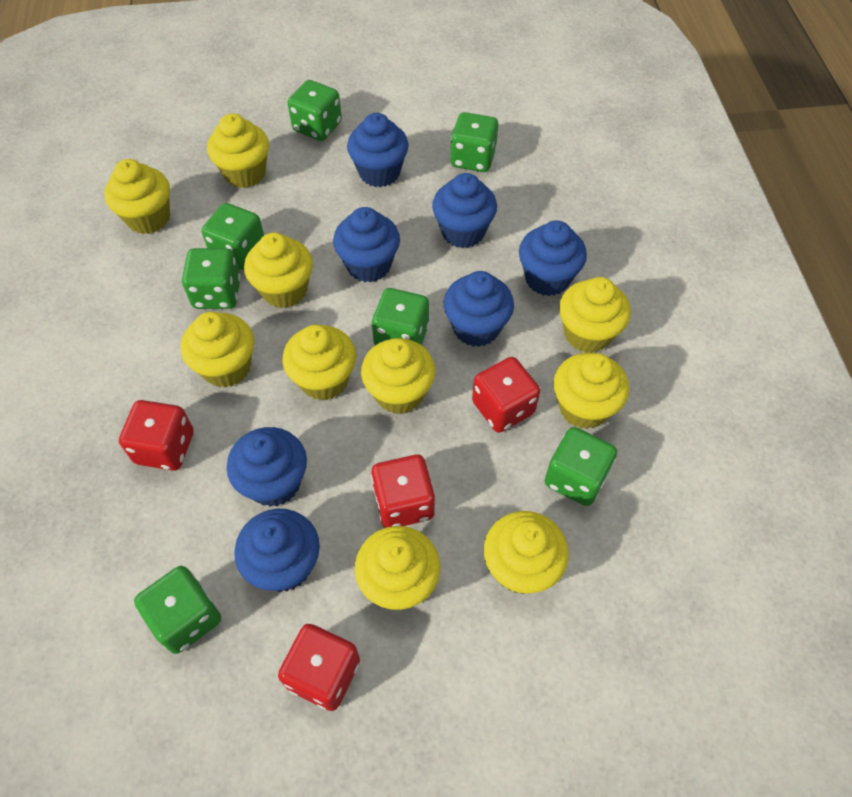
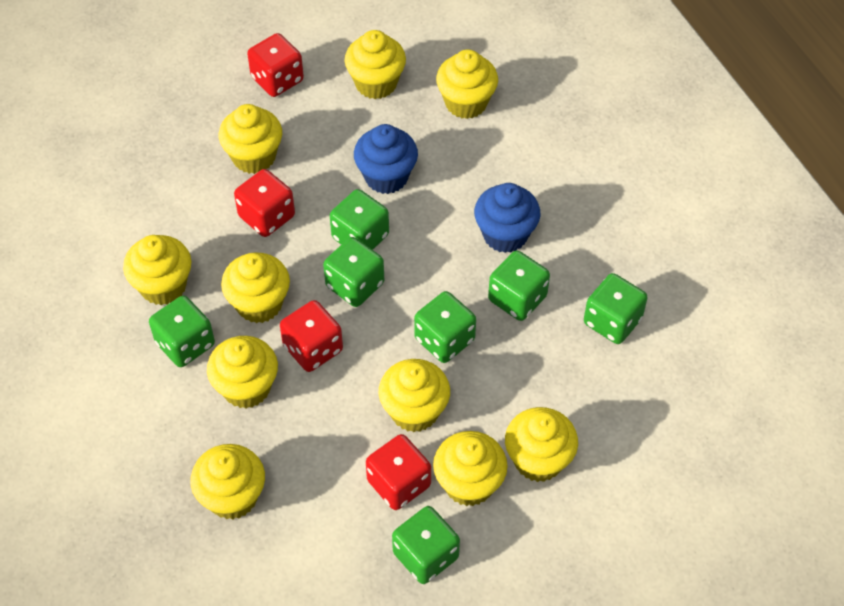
blue cupcake: 7 -> 2

